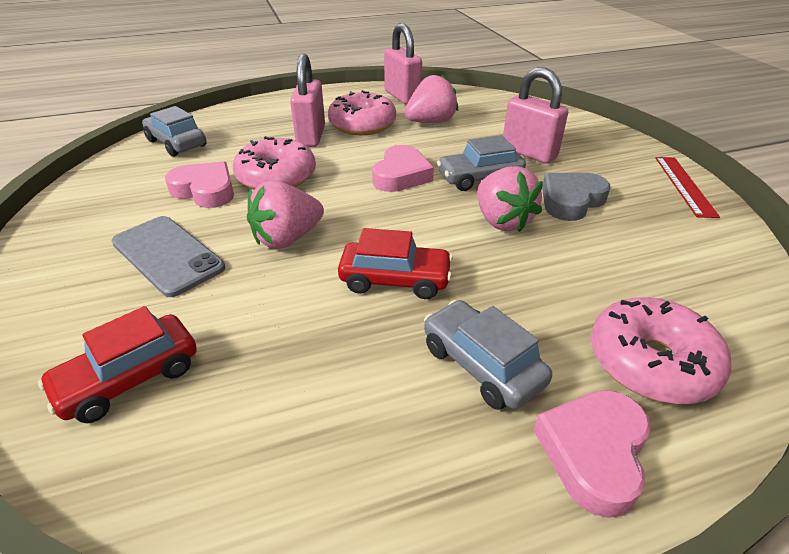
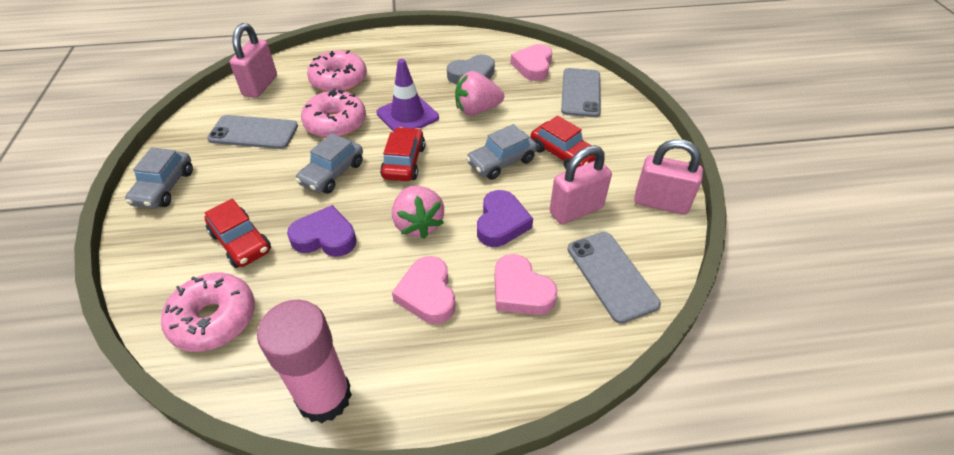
grey phone: 1 -> 3
pink glue stick: 0 -> 1
pink strawberry: 3 -> 2
purple heart: 0 -> 2
purple traffic cone: 0 -> 1
red car: 2 -> 3
red ruler: 1 -> 0

